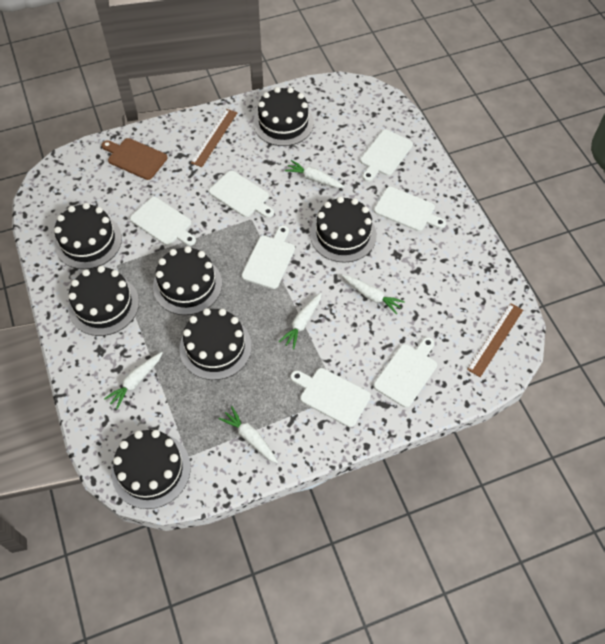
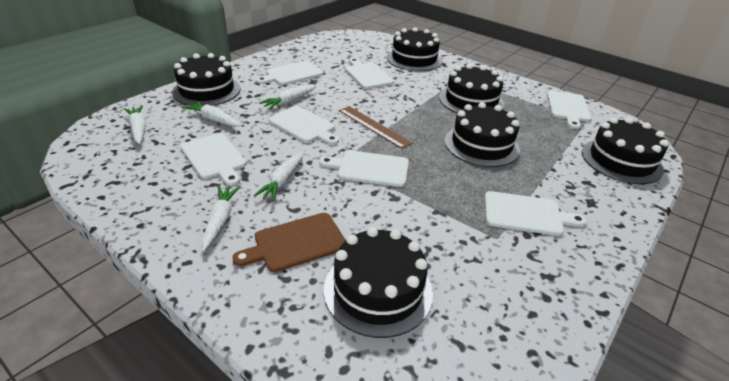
black cake: 7 -> 6
brown ruler: 2 -> 1

